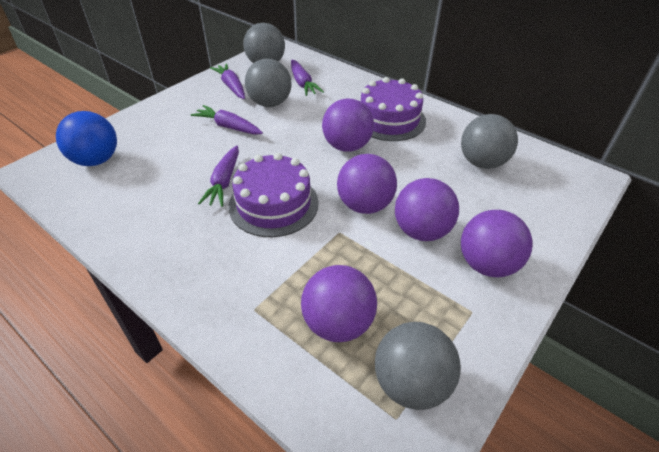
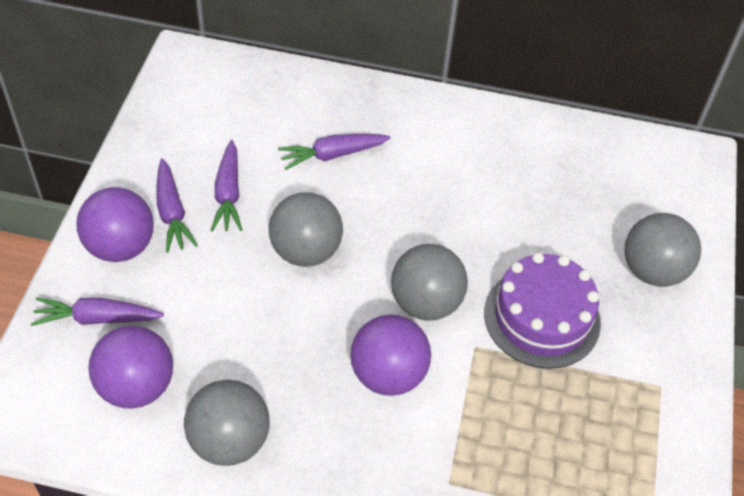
blue ball: 1 -> 0
purple ball: 5 -> 3
purple cake: 2 -> 1

